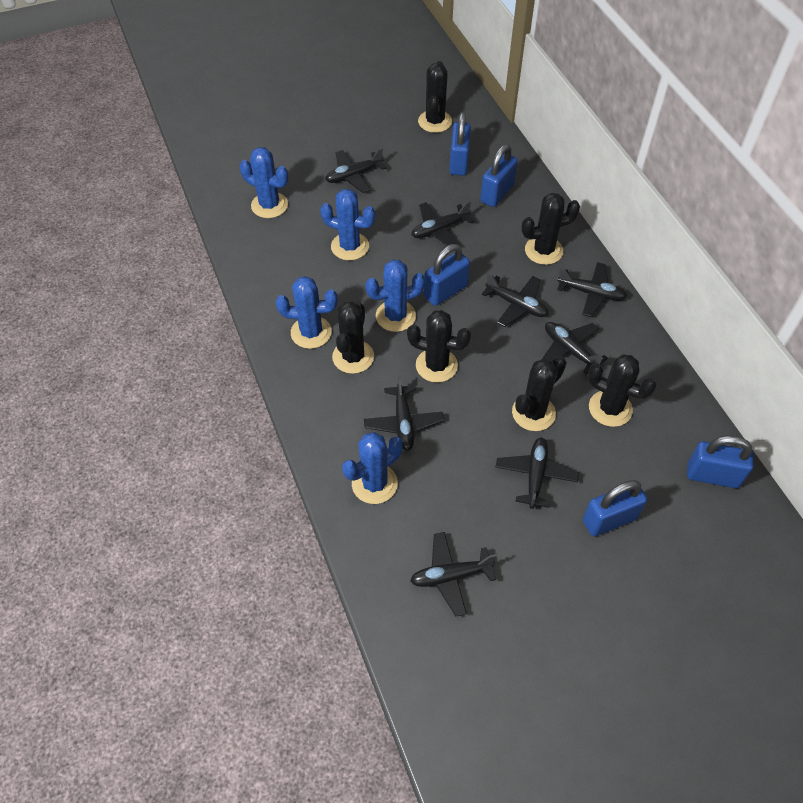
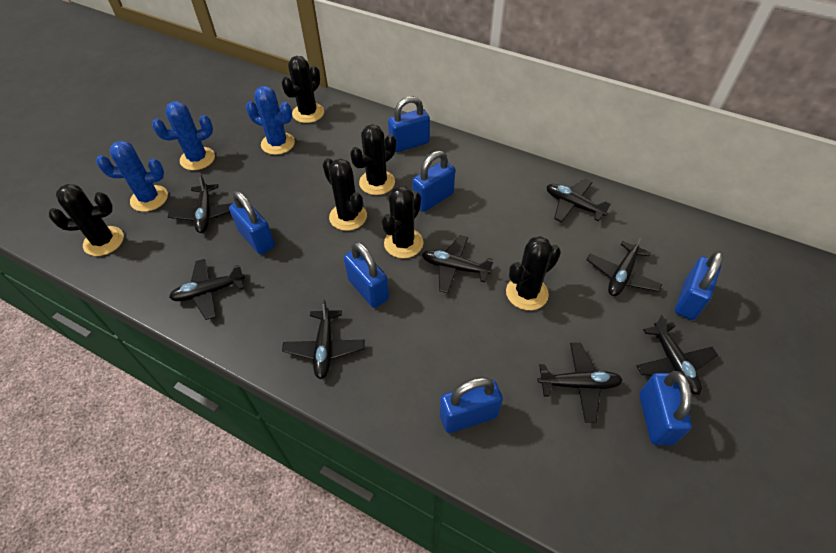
blue cactus: 5 -> 3
blue padlock: 5 -> 7

